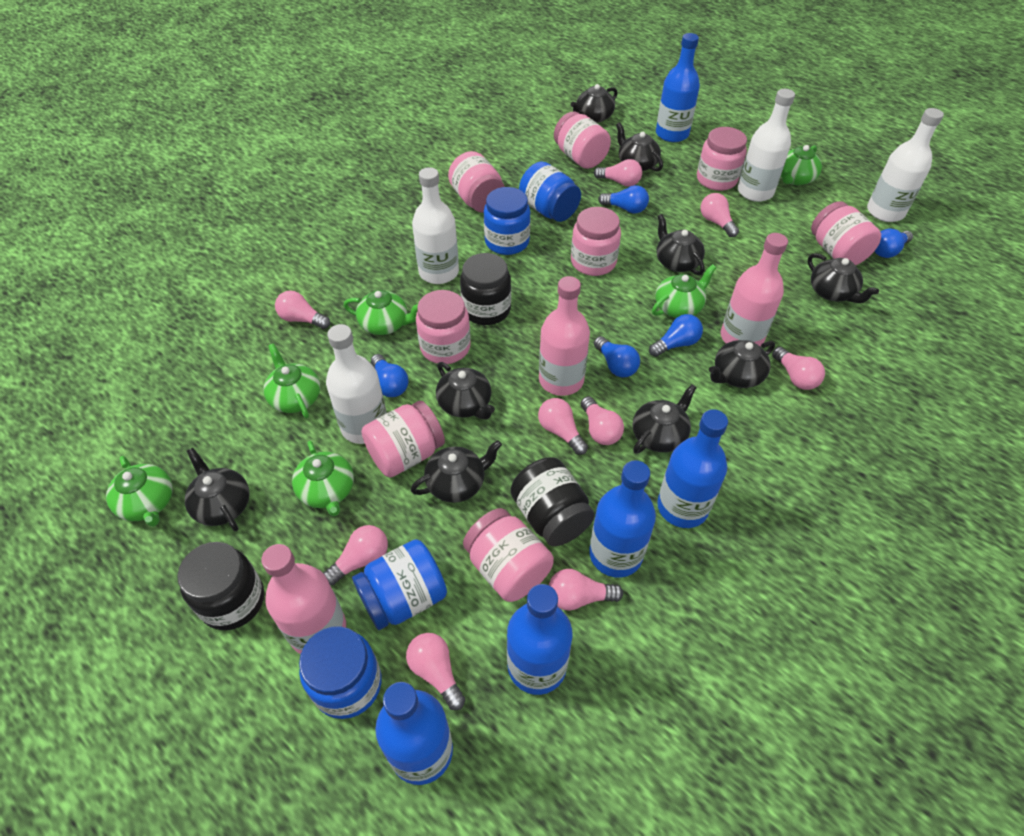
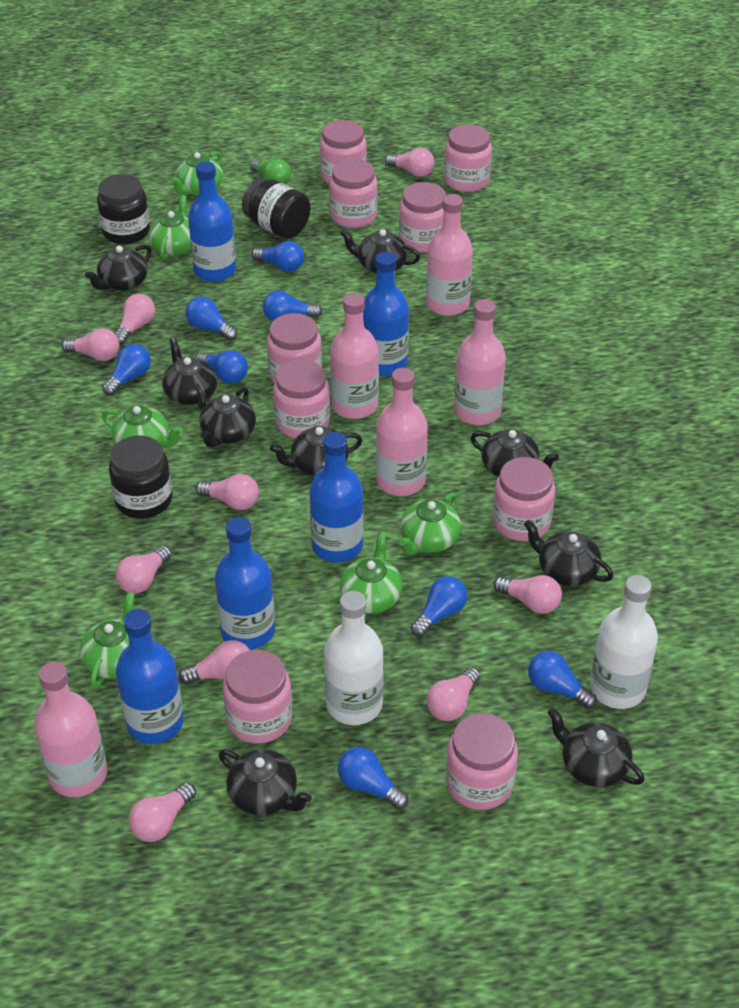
blue jar: 4 -> 0
blue light bulb: 5 -> 8
green light bulb: 0 -> 1
pink bottle: 3 -> 5
pink jar: 8 -> 9
white bottle: 4 -> 2

